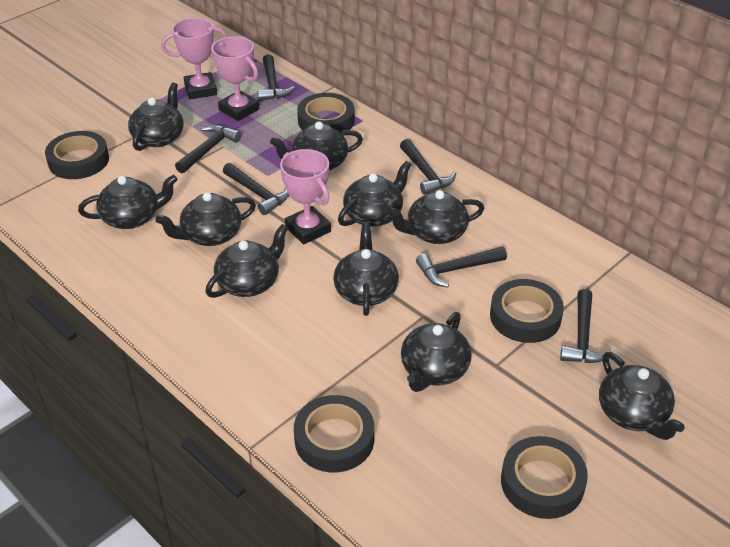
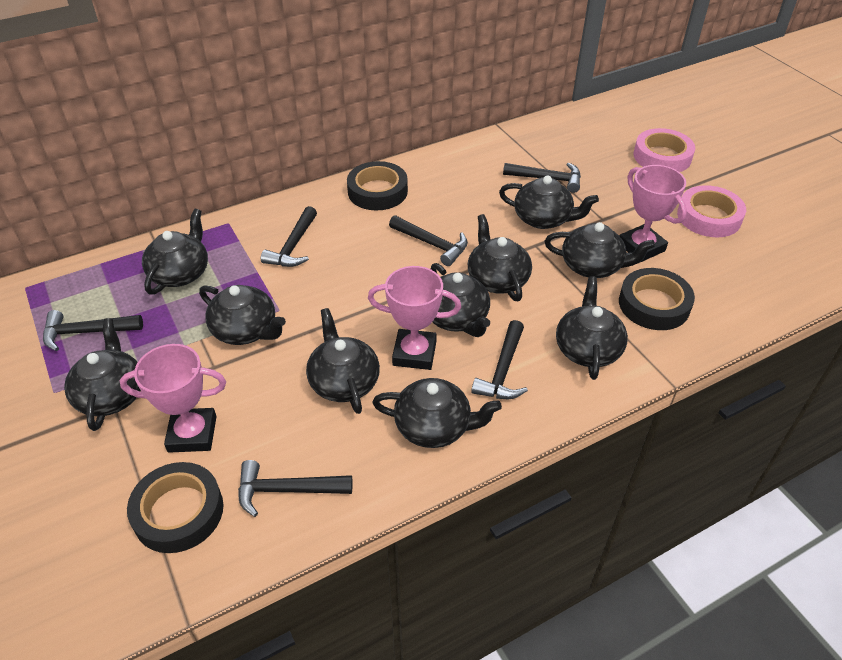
black tape: 5 -> 3
pink tape: 0 -> 2

